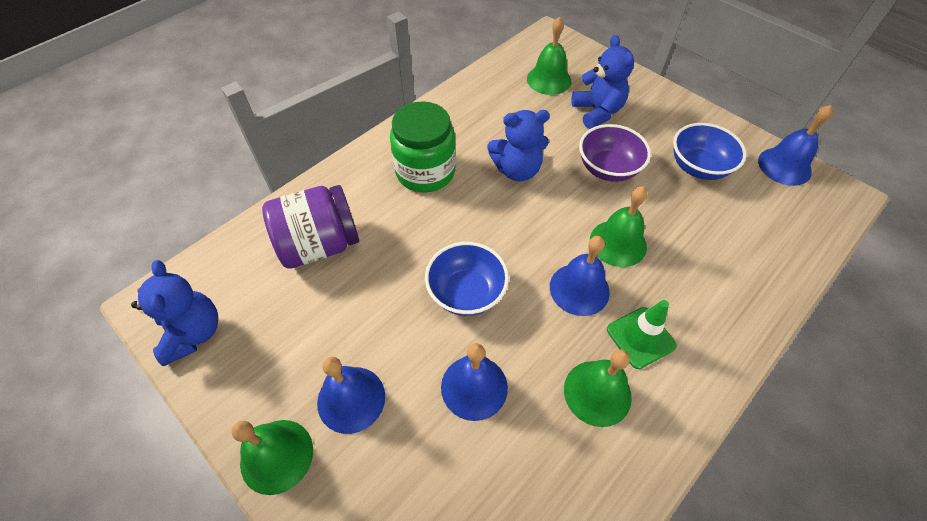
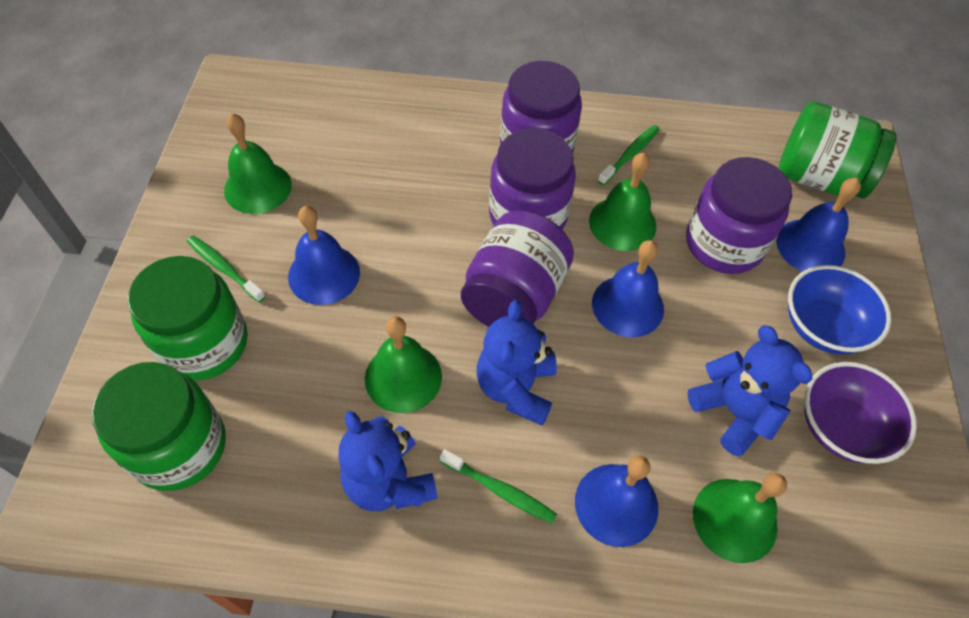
blue bowl: 2 -> 1
green jar: 1 -> 3
green toothbrush: 0 -> 3
green traffic cone: 1 -> 0
purple jar: 1 -> 4

